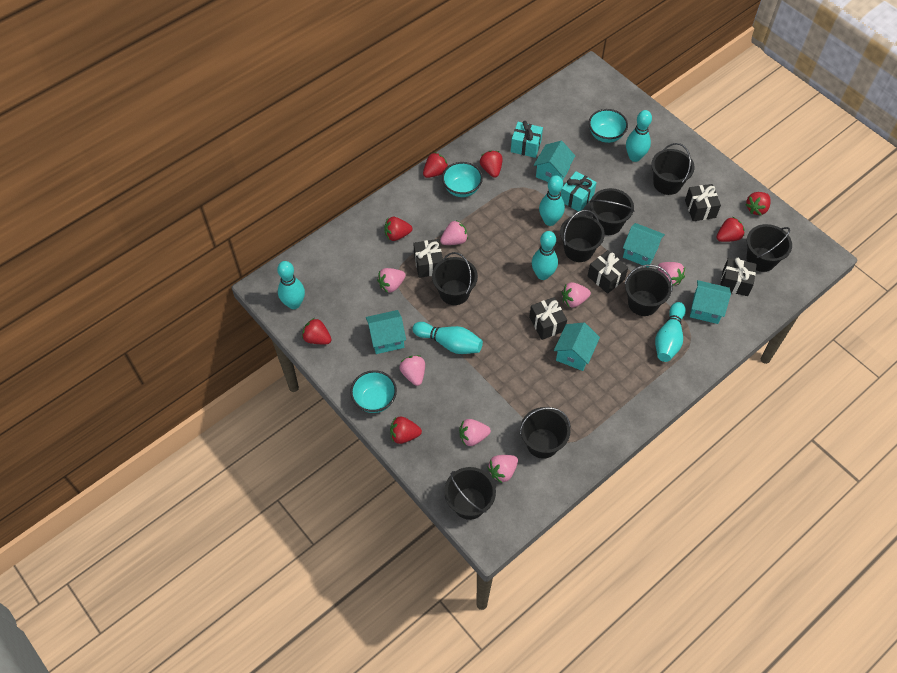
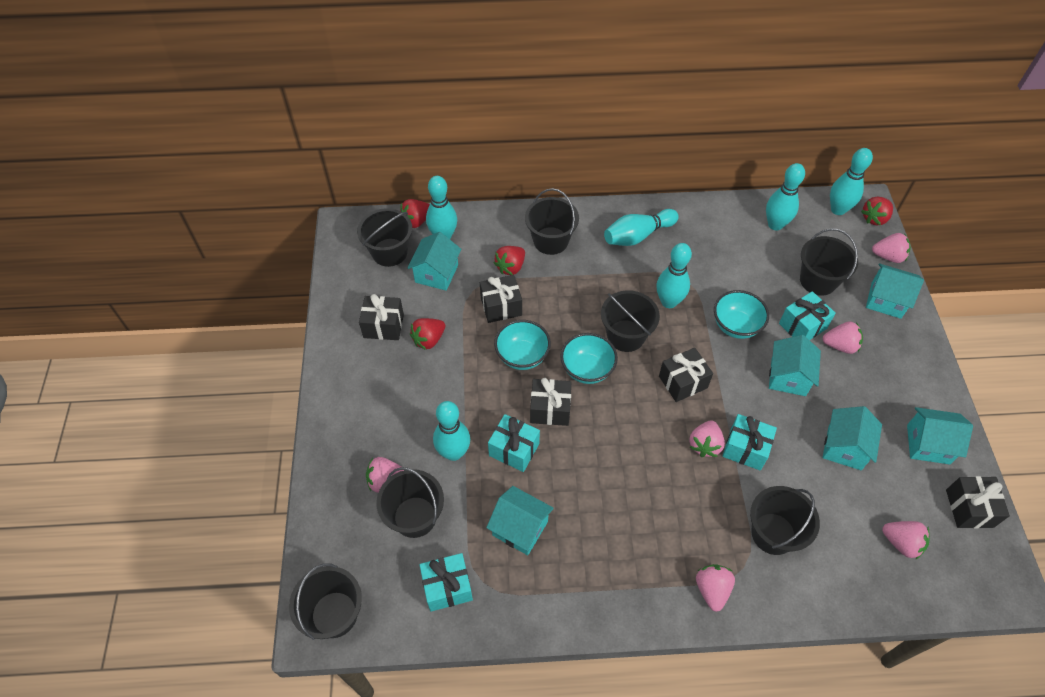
black bucket: 8 -> 7
pink strawberry: 7 -> 6
red strawberry: 7 -> 4
turquoise gift: 2 -> 4
turquoise house: 5 -> 6

